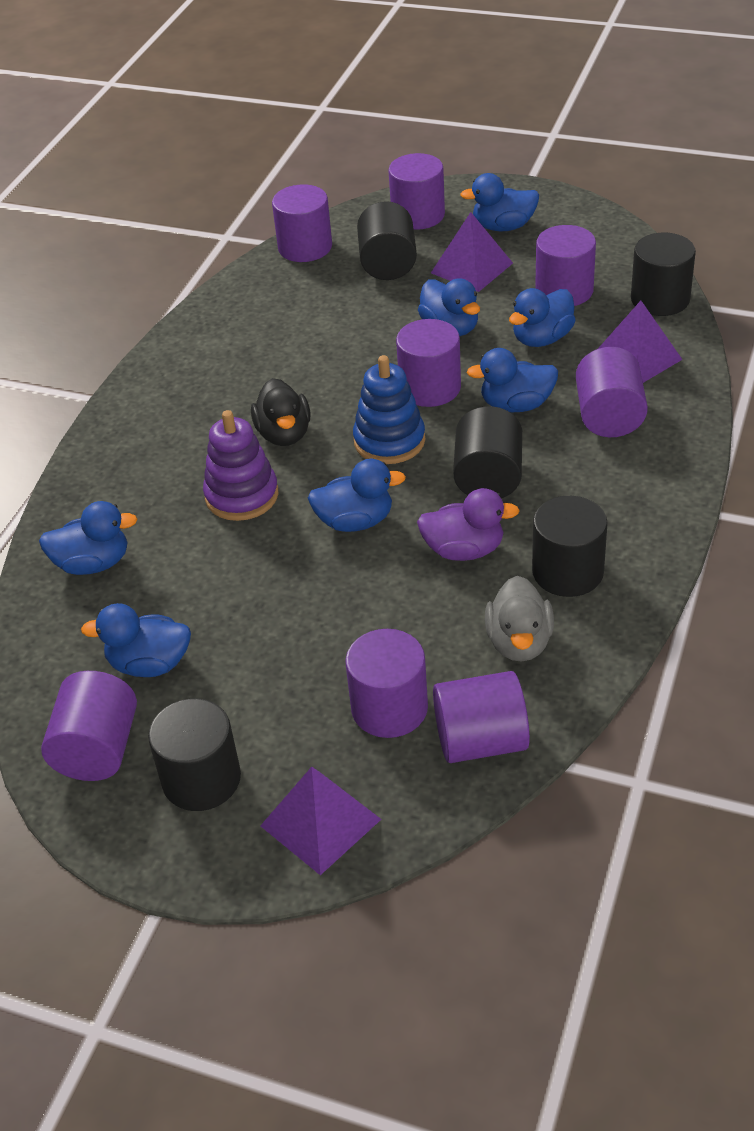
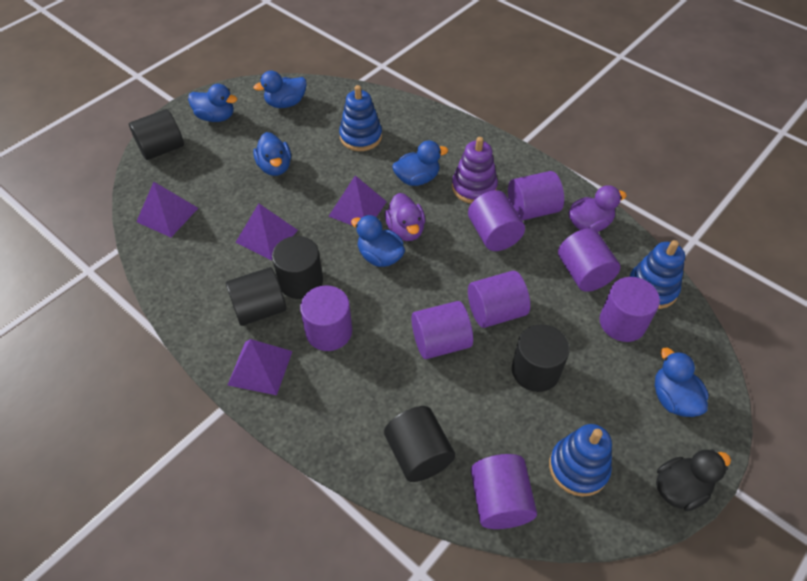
blue duck: 7 -> 6
blue stacking toy: 1 -> 3
grey duck: 1 -> 0
purple duck: 1 -> 2
purple pyramid: 3 -> 4

